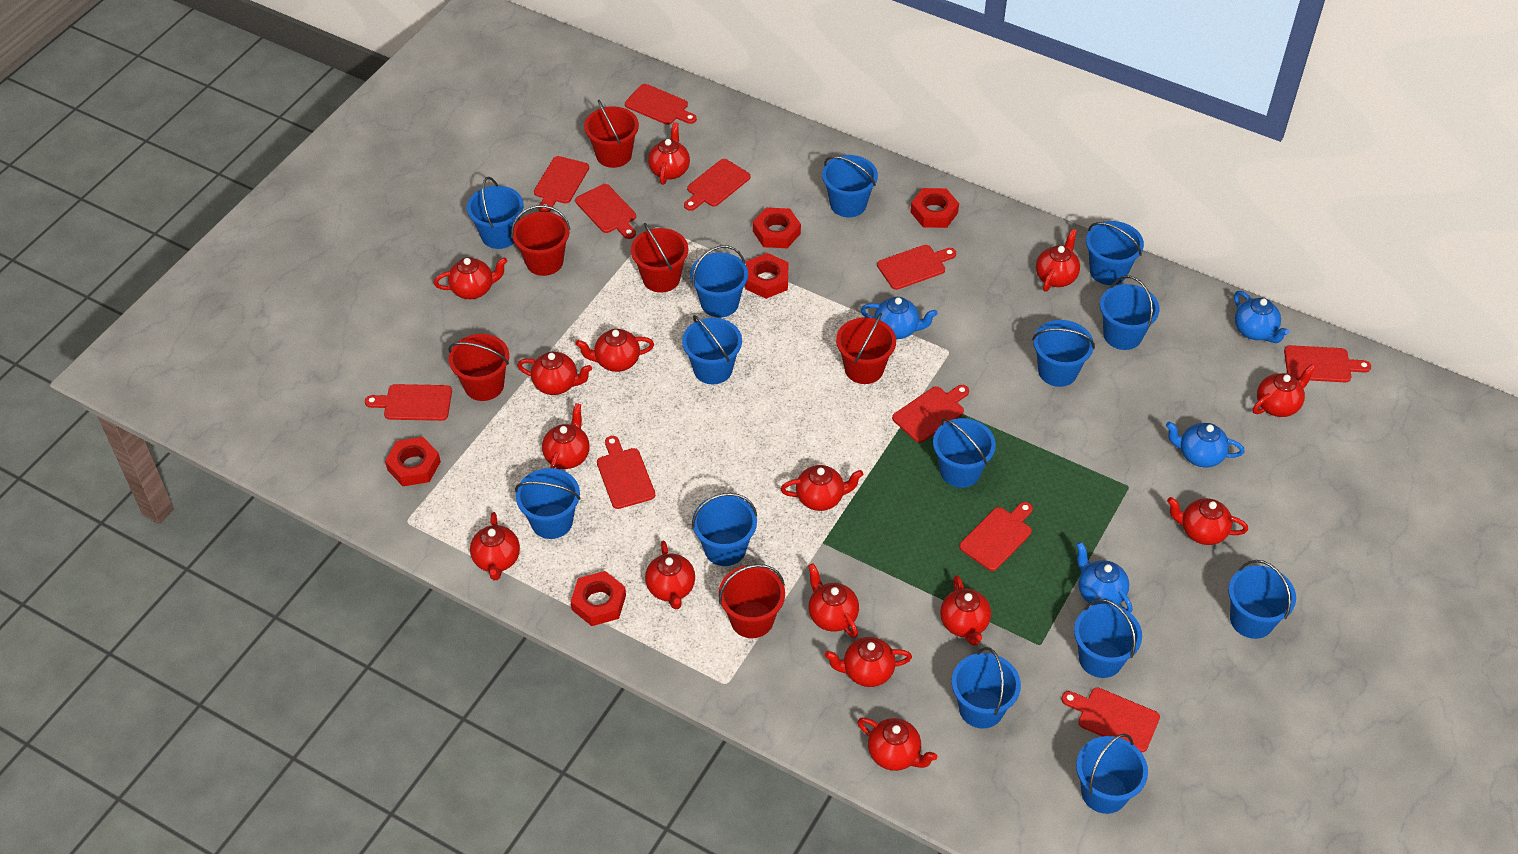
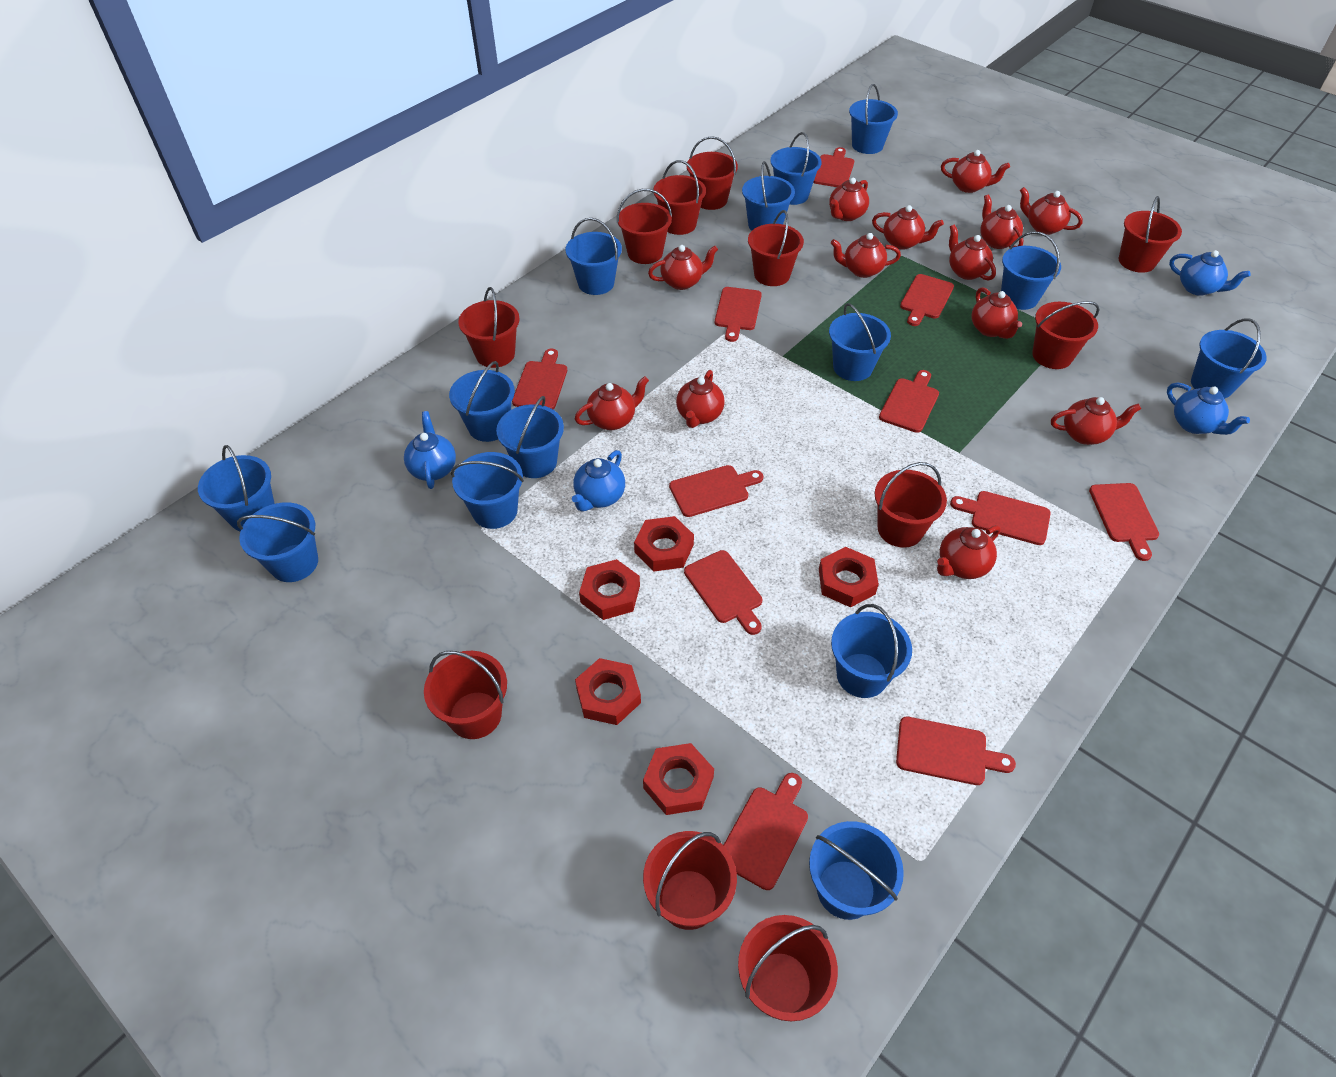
red bucket: 6 -> 11
red teapot: 15 -> 13

